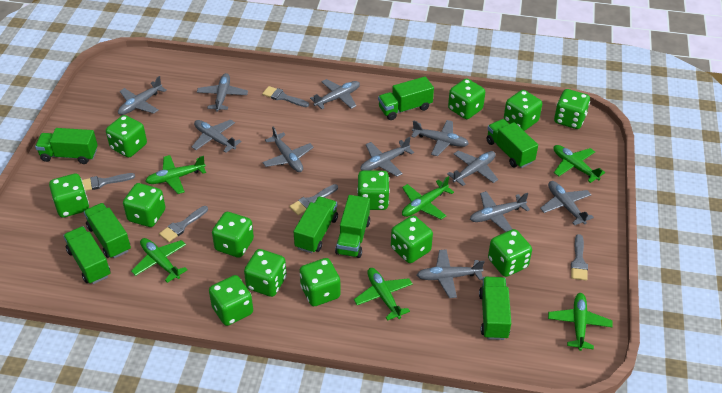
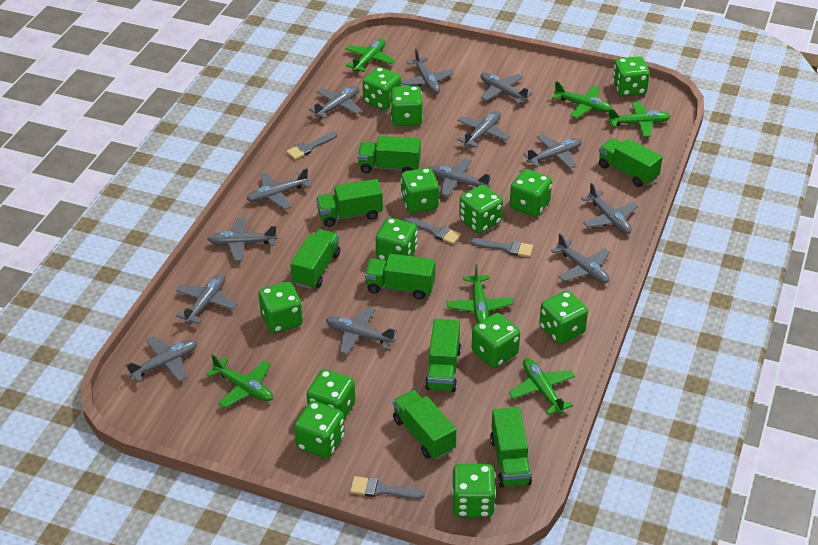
grey brush: 5 -> 4
grey plane: 11 -> 13

